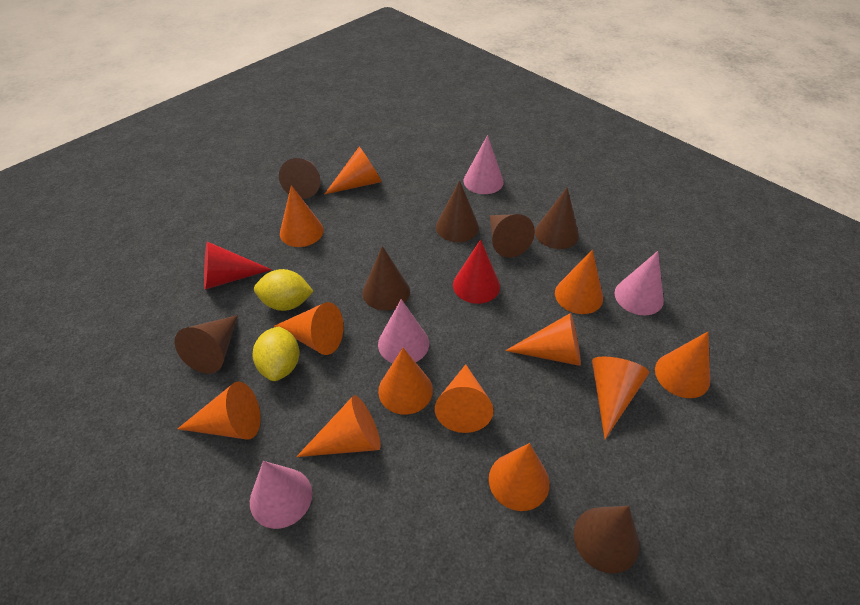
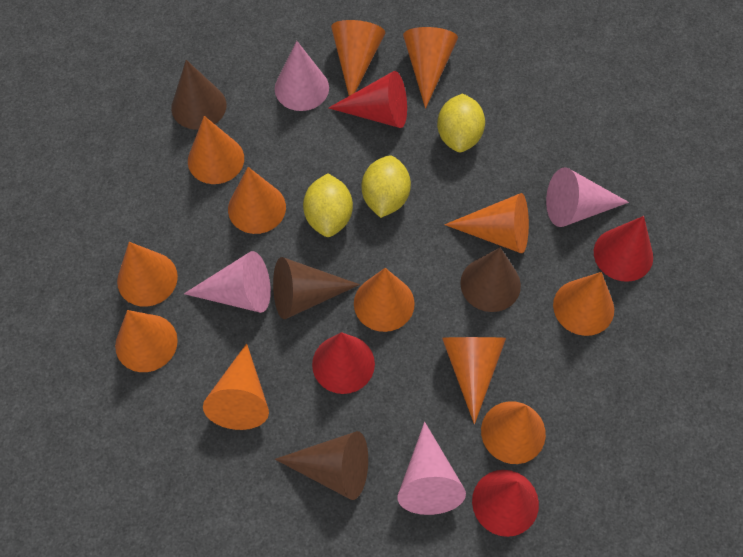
brown cone: 7 -> 4
red cone: 2 -> 4
yellow lemon: 2 -> 3

